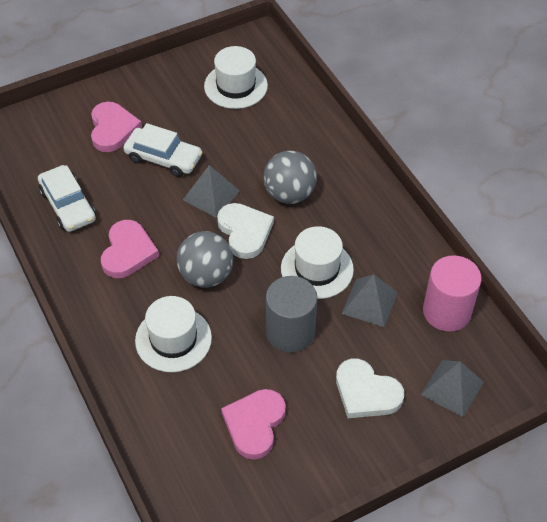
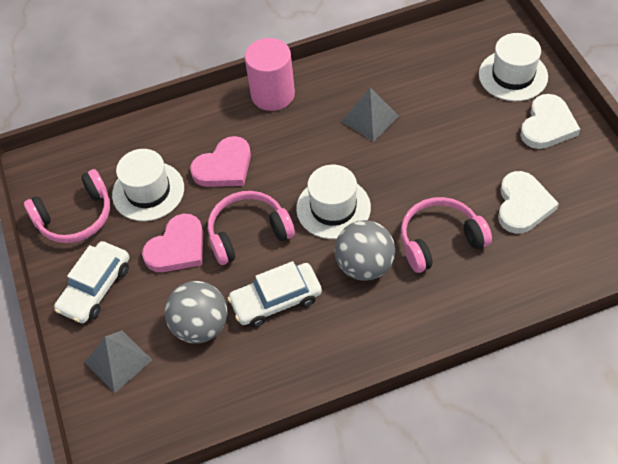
grey cylinder: 1 -> 0
grey pyramid: 3 -> 2
pink headphones: 0 -> 3
pink heart: 3 -> 2

